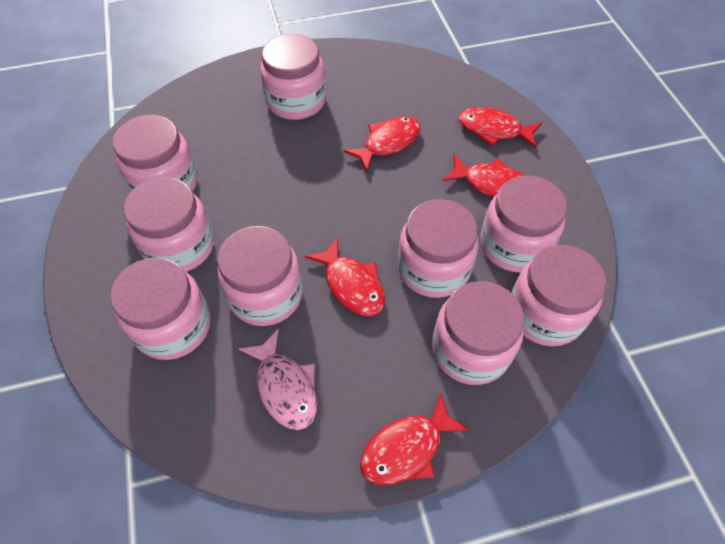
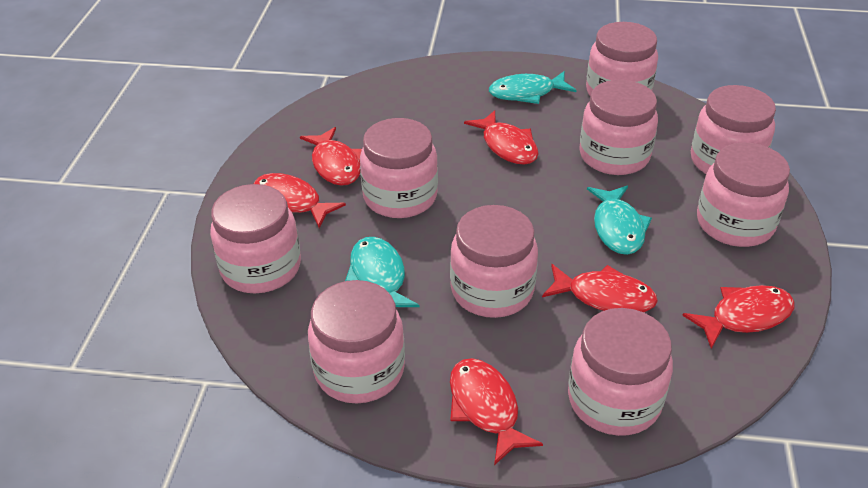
pink fish: 1 -> 0
red fish: 5 -> 6
turquoise fish: 0 -> 3

